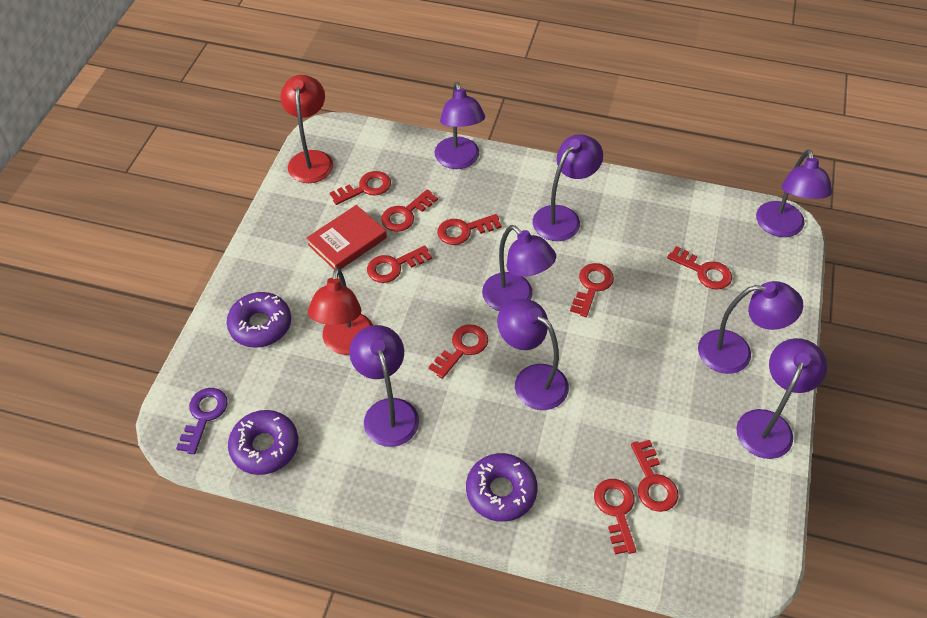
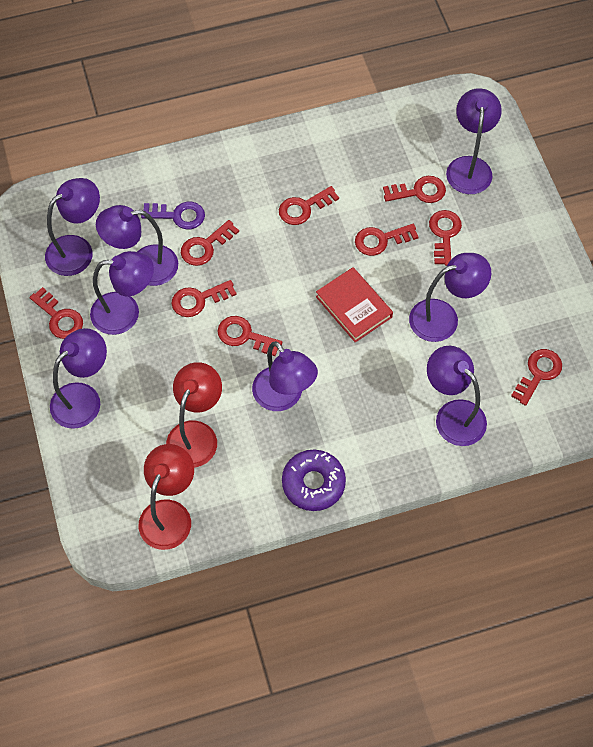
purple donut: 3 -> 1

